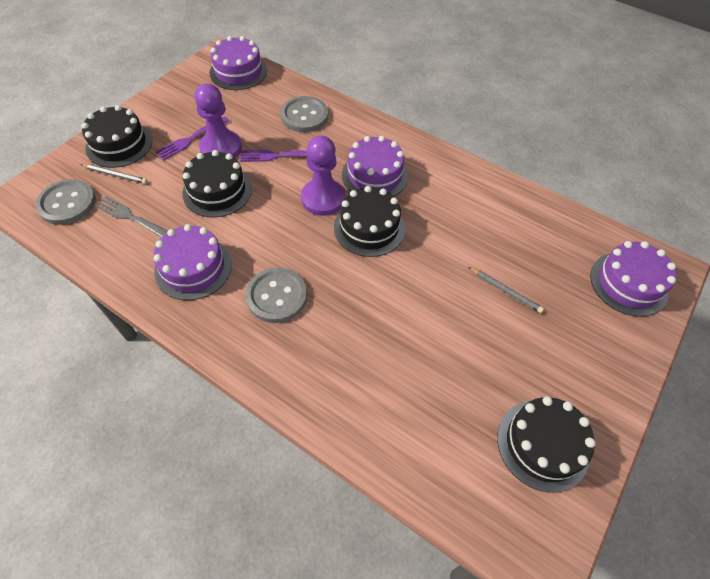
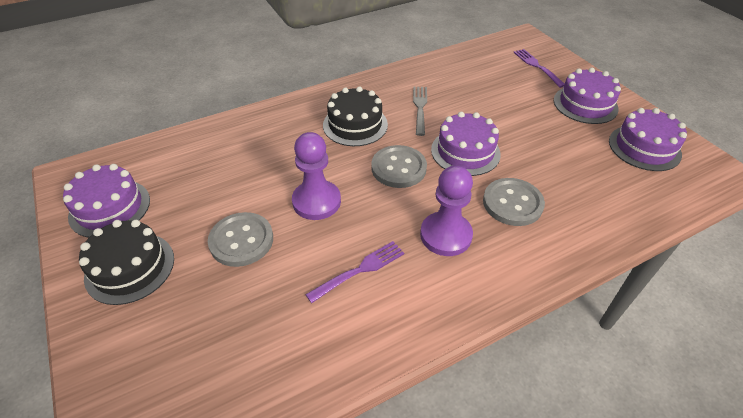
black cake: 4 -> 2
grey pencil: 2 -> 0

